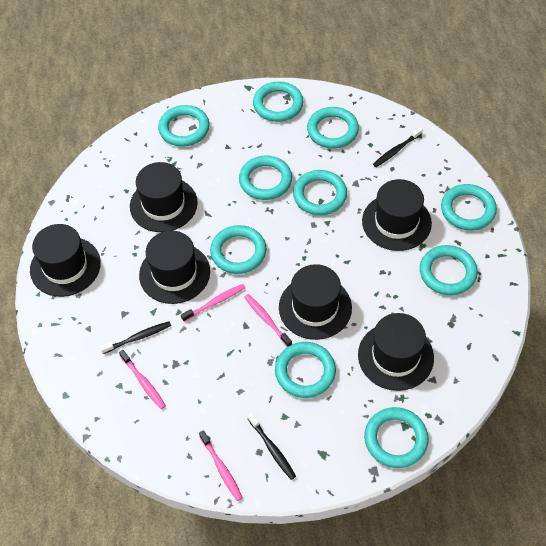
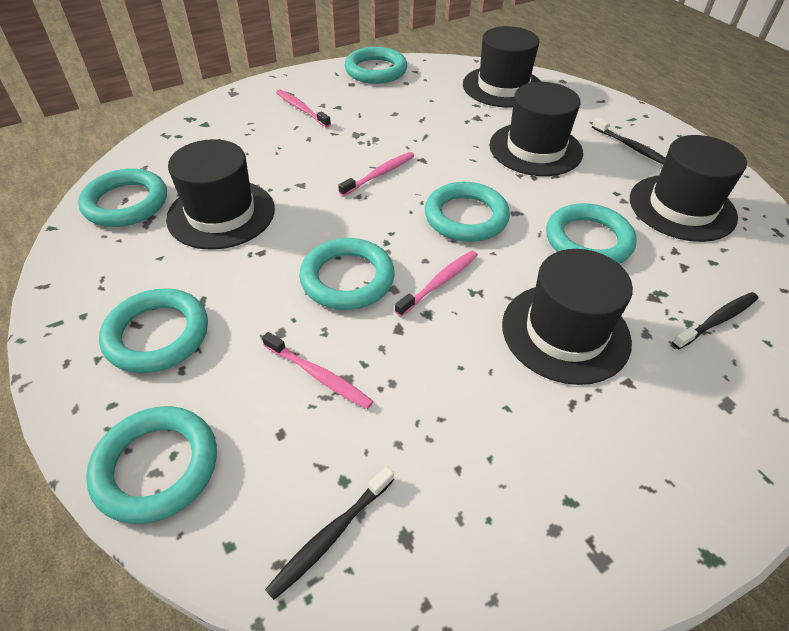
black hat: 6 -> 5
turquoise ring: 10 -> 7

